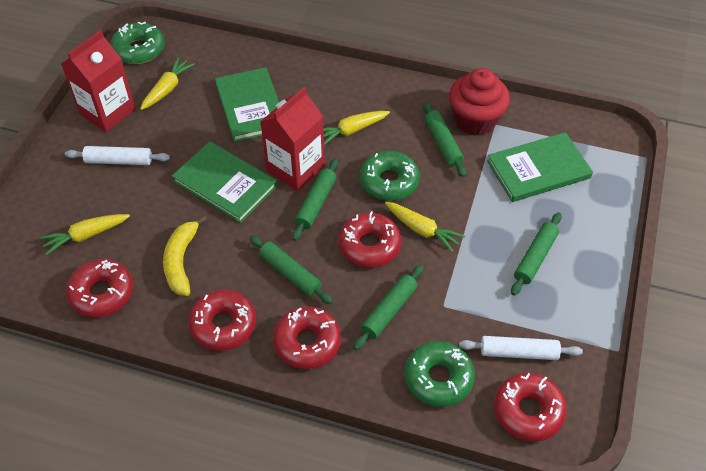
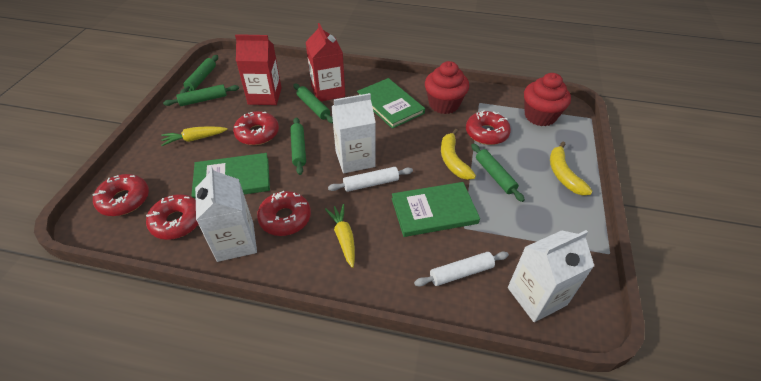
green donut: 3 -> 0
red cupcake: 1 -> 2
white carton: 0 -> 3
yellow banana: 1 -> 2
yellow carrot: 4 -> 2

